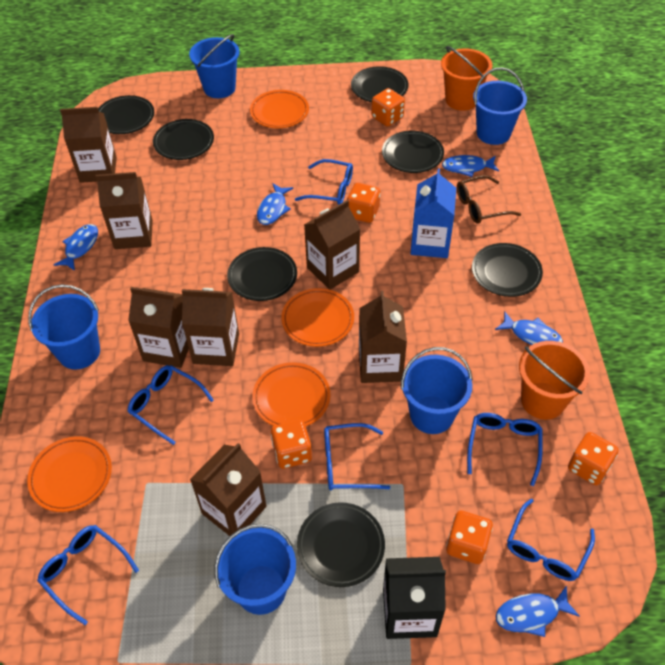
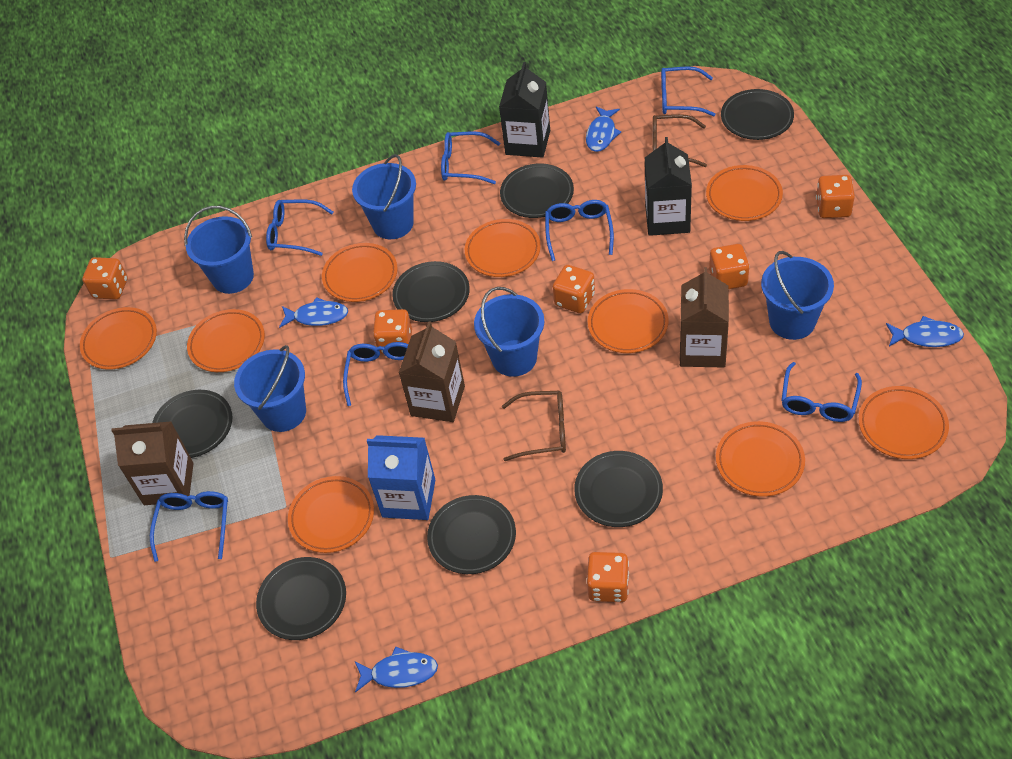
black carton: 1 -> 2
blue fish: 5 -> 4
blue glasses: 6 -> 7
brown carton: 7 -> 3
brown glasses: 1 -> 2
orange bucket: 2 -> 0
orange dice: 5 -> 6
orange plate: 4 -> 9

